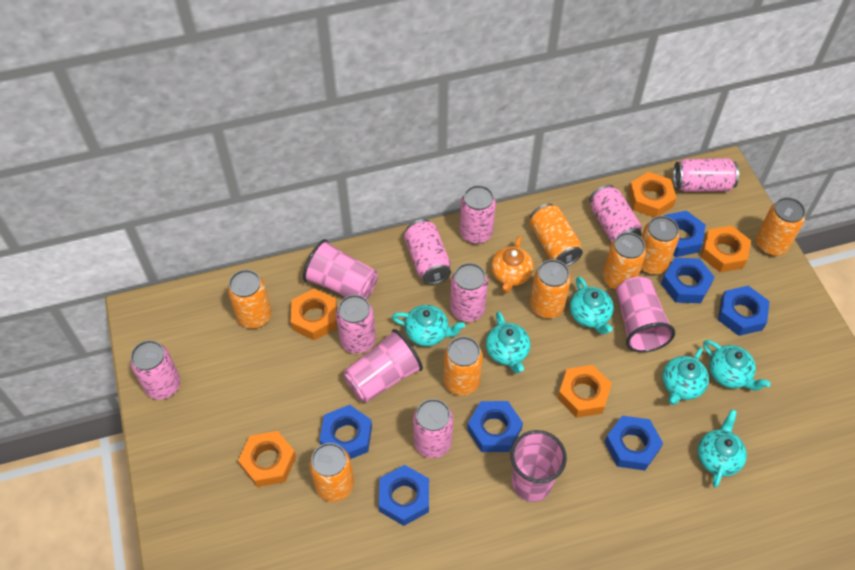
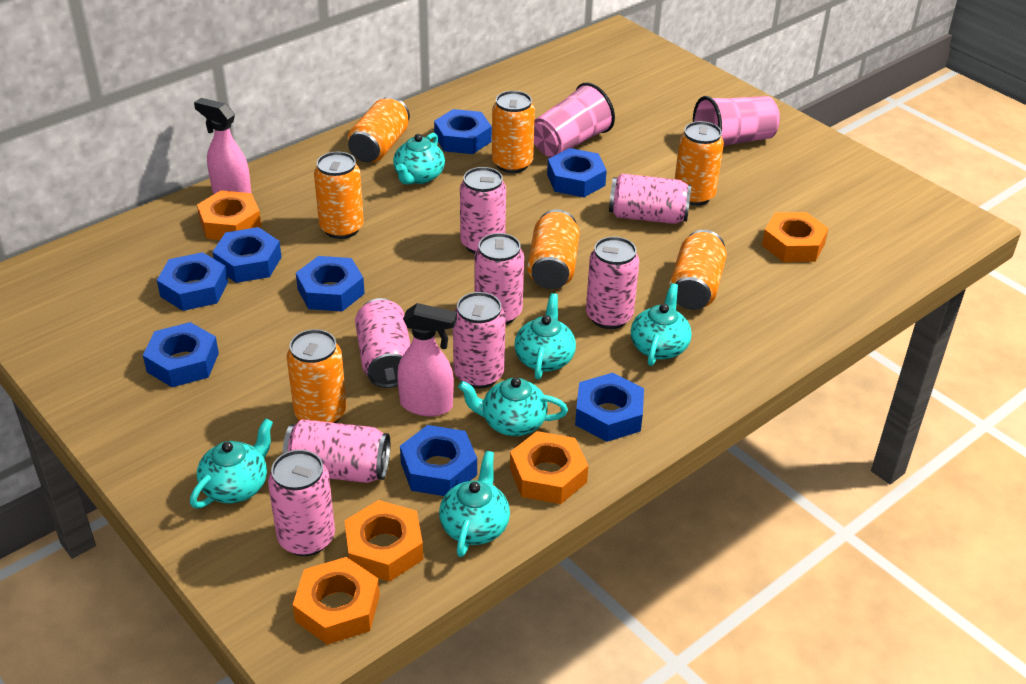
blue nut: 7 -> 8
orange can: 8 -> 7
orange teapot: 1 -> 0
pink cup: 4 -> 2
pink spray bottle: 0 -> 2

